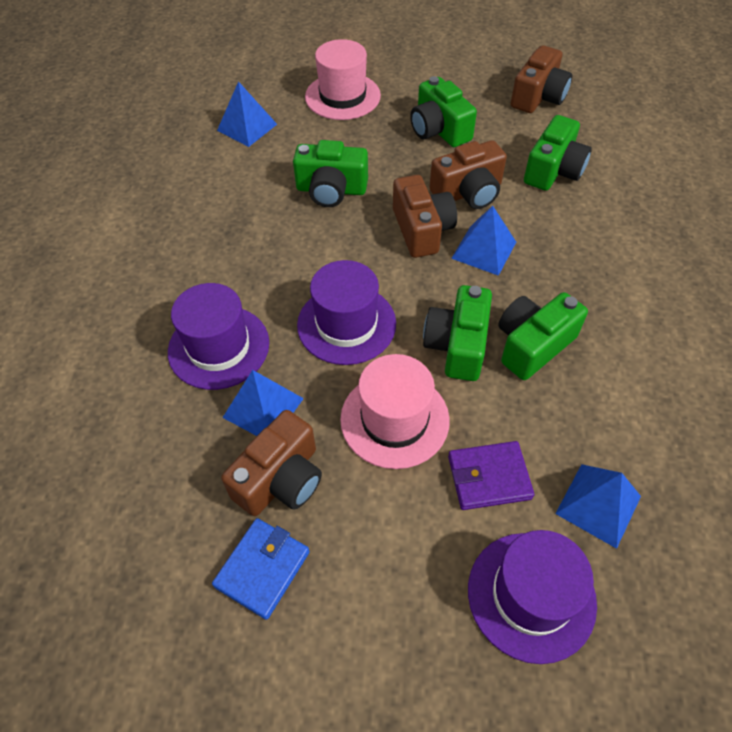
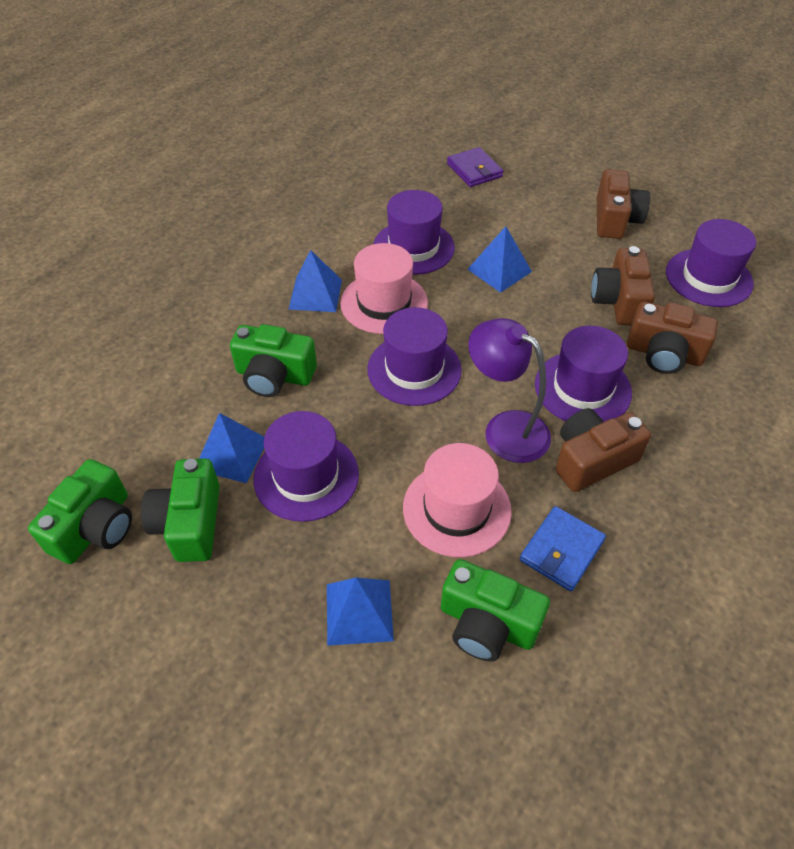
green camera: 5 -> 4
purple hat: 3 -> 5
purple lamp: 0 -> 1

